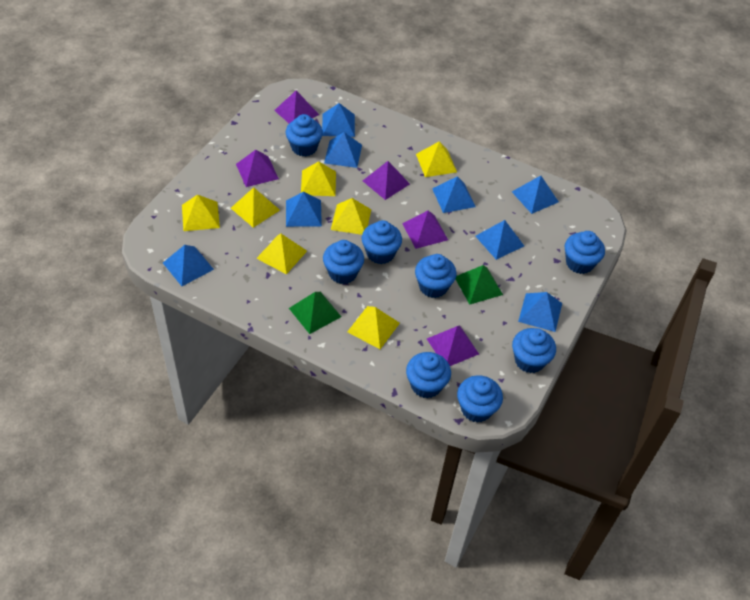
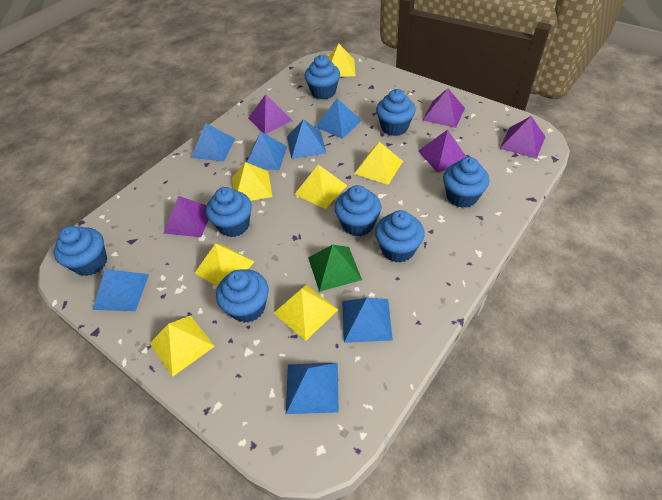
blue pyramid: 8 -> 7
green pyramid: 2 -> 1

